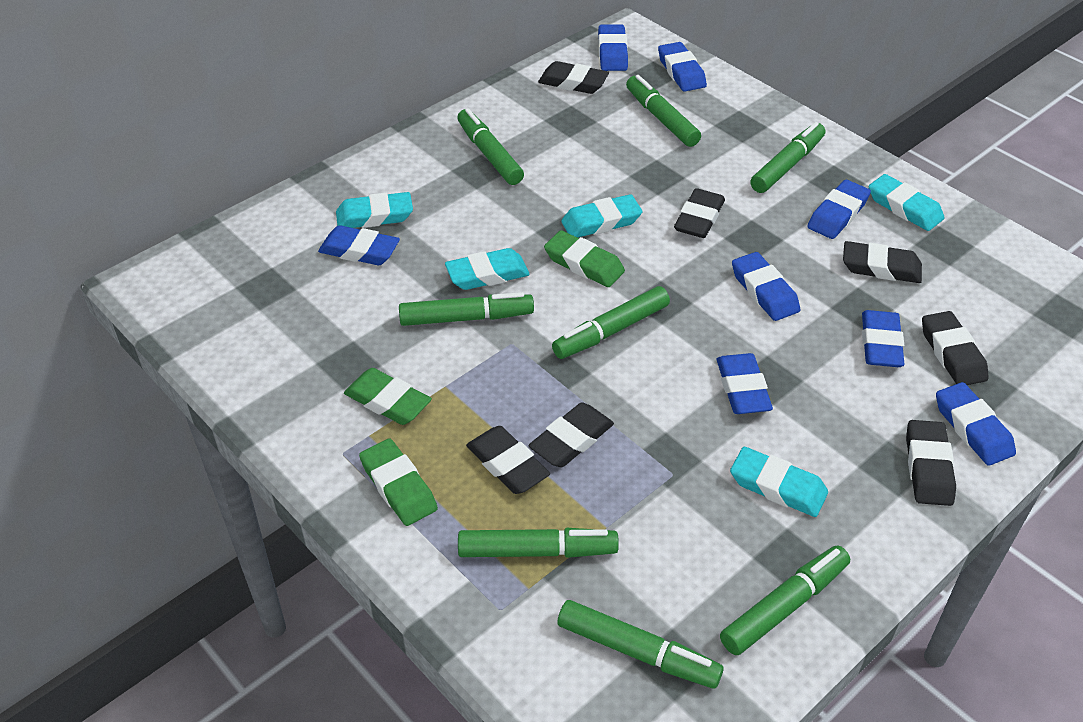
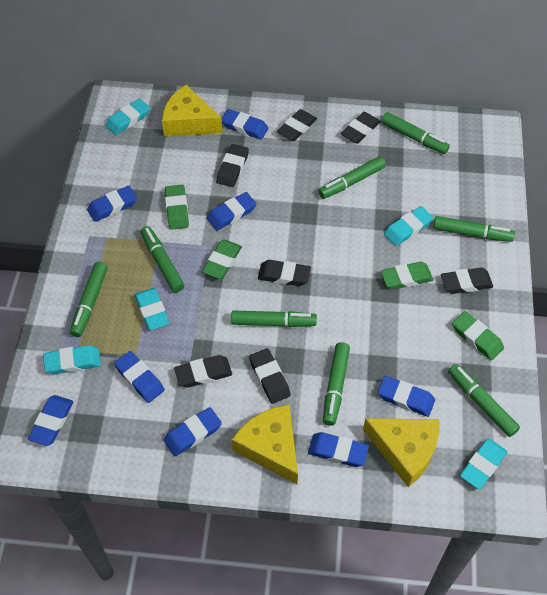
green eraser: 3 -> 4
yellow cheese: 0 -> 3

